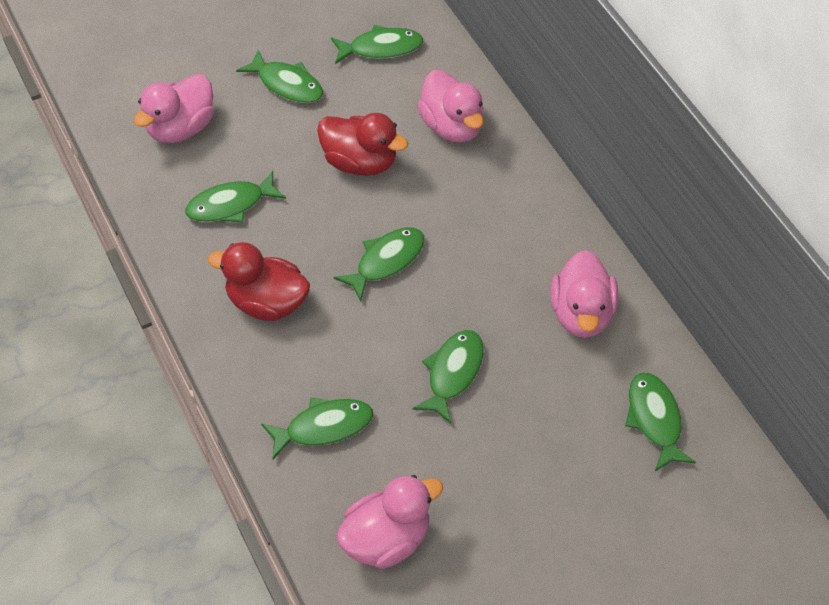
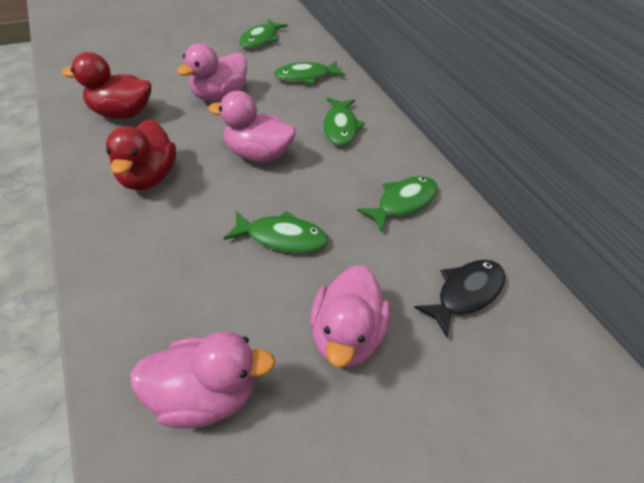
black fish: 0 -> 1
green fish: 7 -> 5

